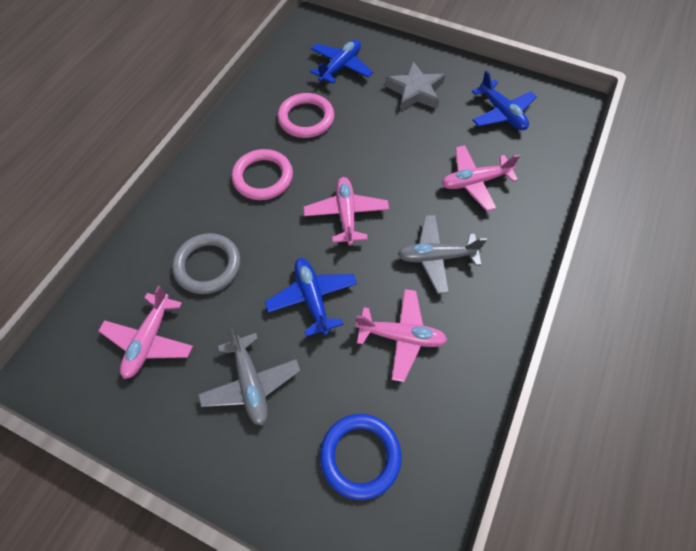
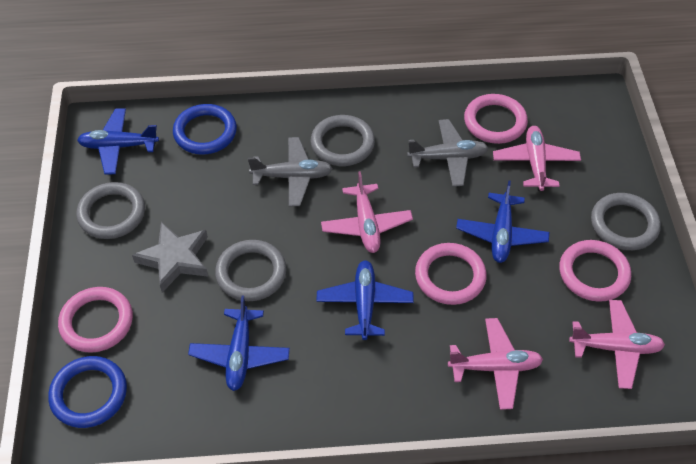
blue plane: 3 -> 4
blue ring: 1 -> 2
grey ring: 1 -> 4
pink ring: 2 -> 4

